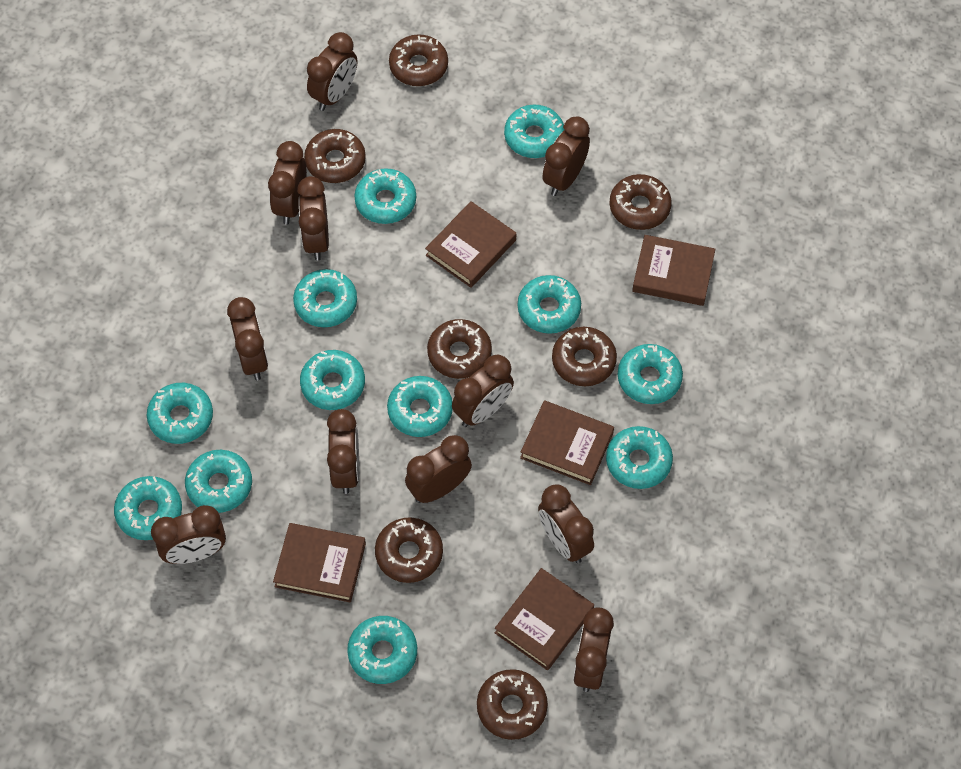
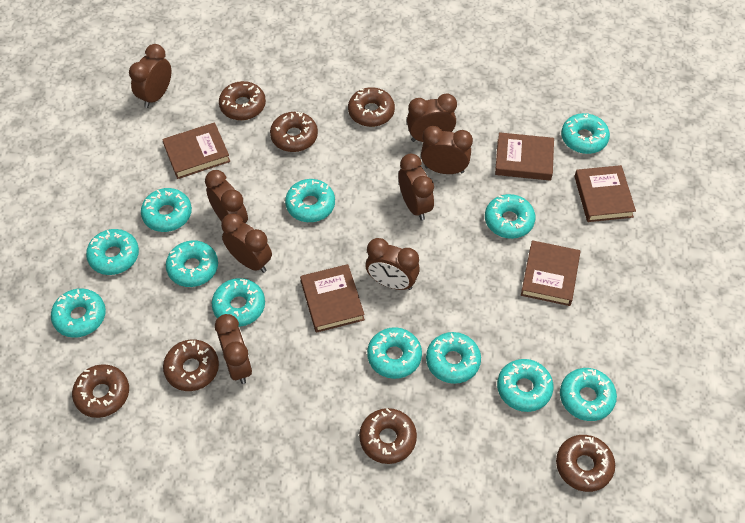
brown clock: 11 -> 8

